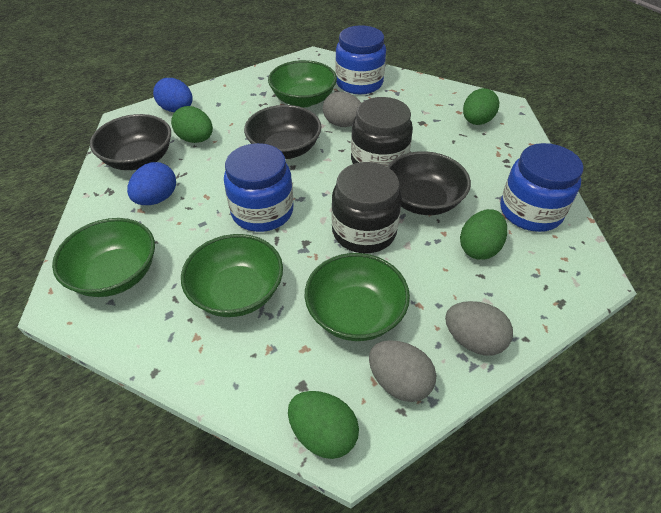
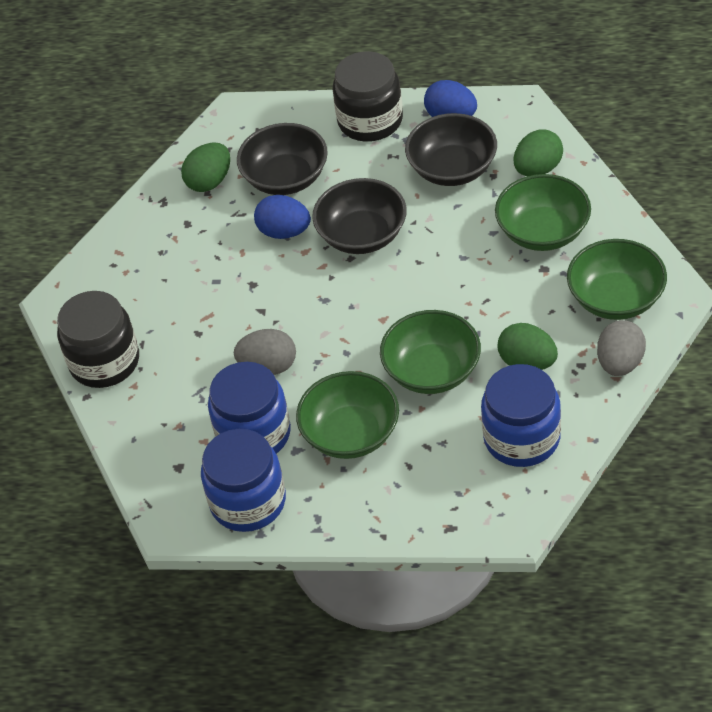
green egg: 4 -> 3
grey egg: 3 -> 2

